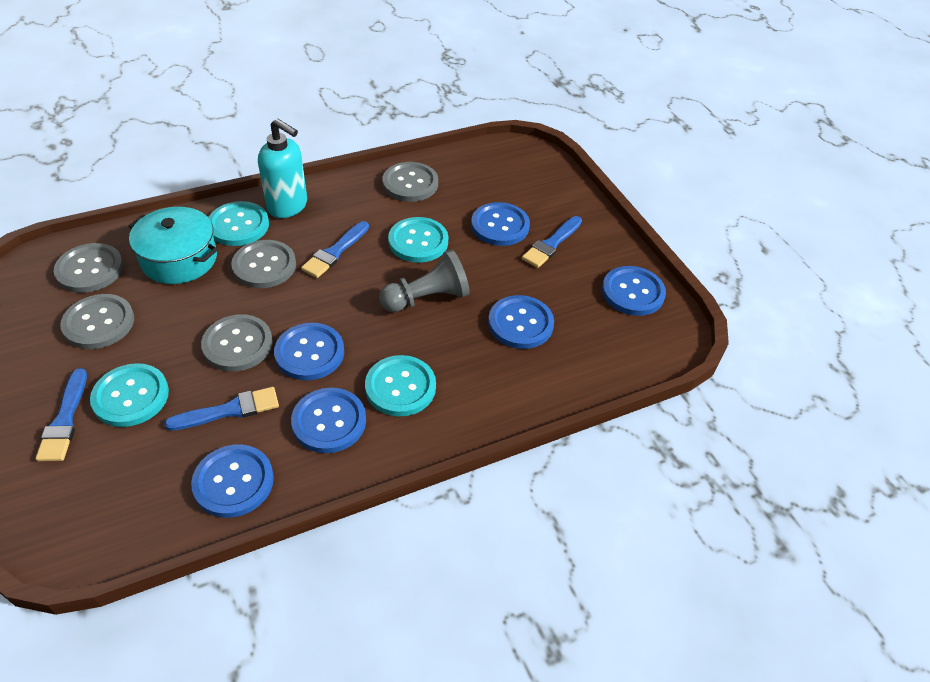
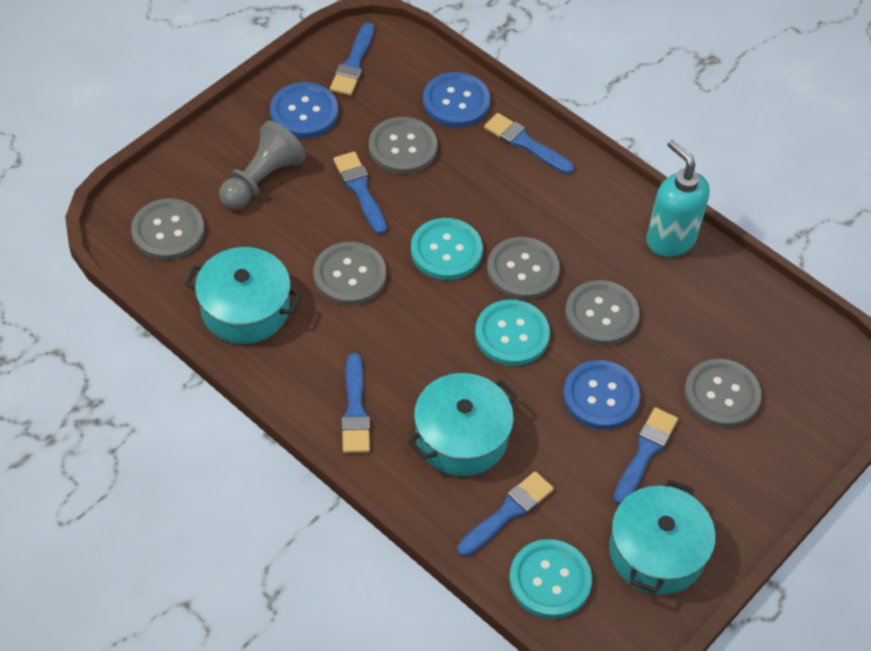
blue brush: 4 -> 6
blue button: 6 -> 3
grey button: 5 -> 6
turquoise button: 4 -> 3
turquoise pot: 1 -> 3

